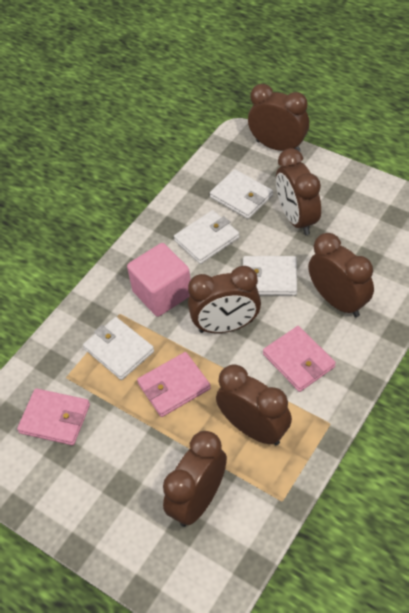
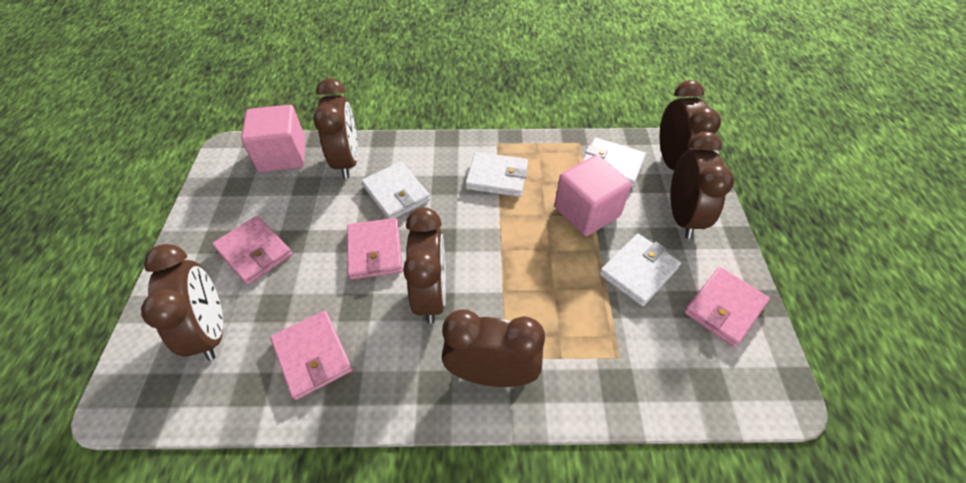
pink cube: 1 -> 2
pink wallet: 3 -> 4

